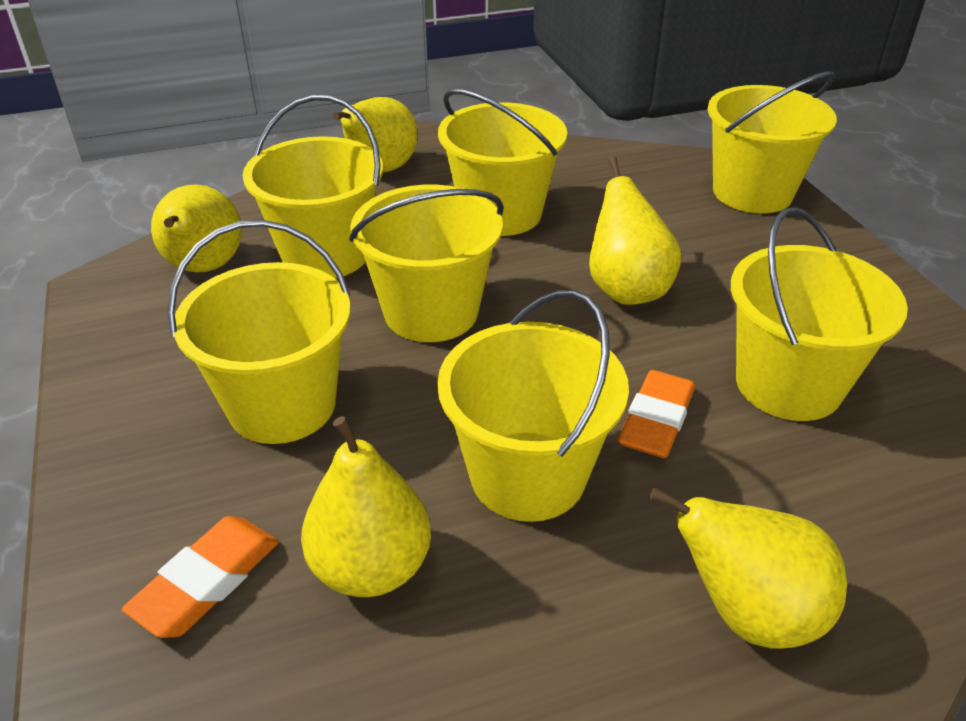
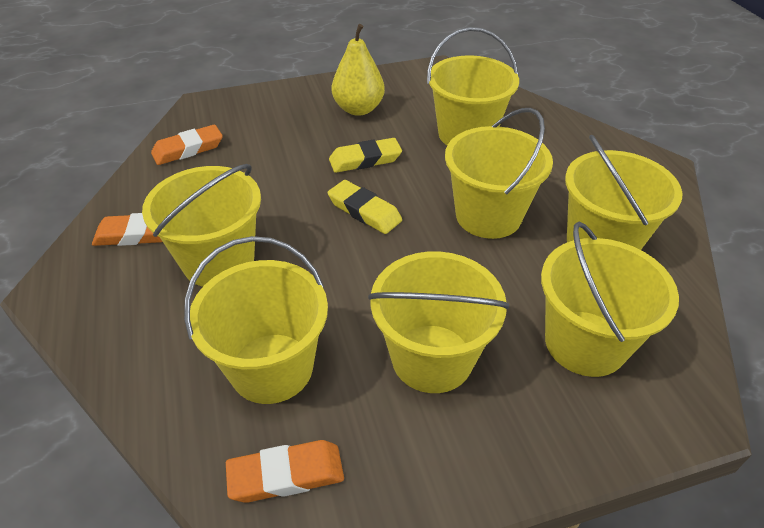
orange eraser: 2 -> 3
yellow eraser: 0 -> 2
yellow pear: 5 -> 1

